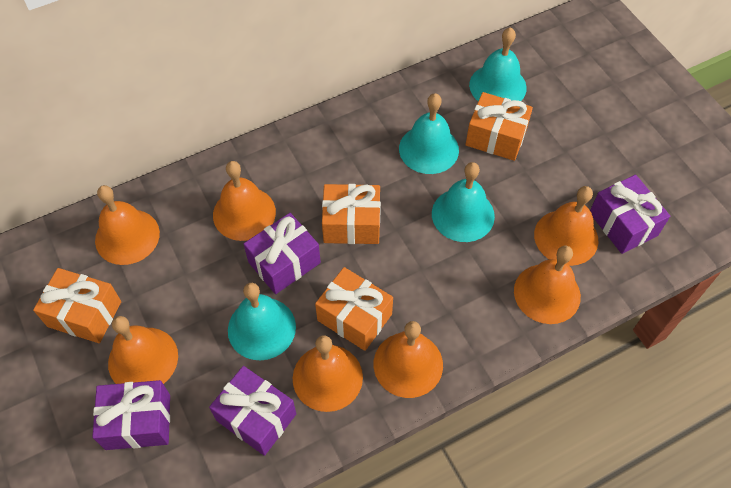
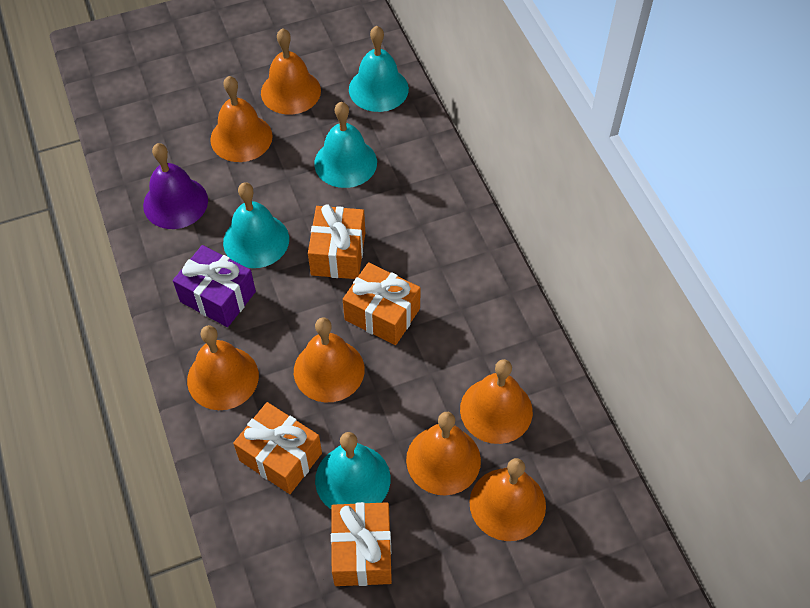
purple bell: 0 -> 1
purple gift: 4 -> 1

